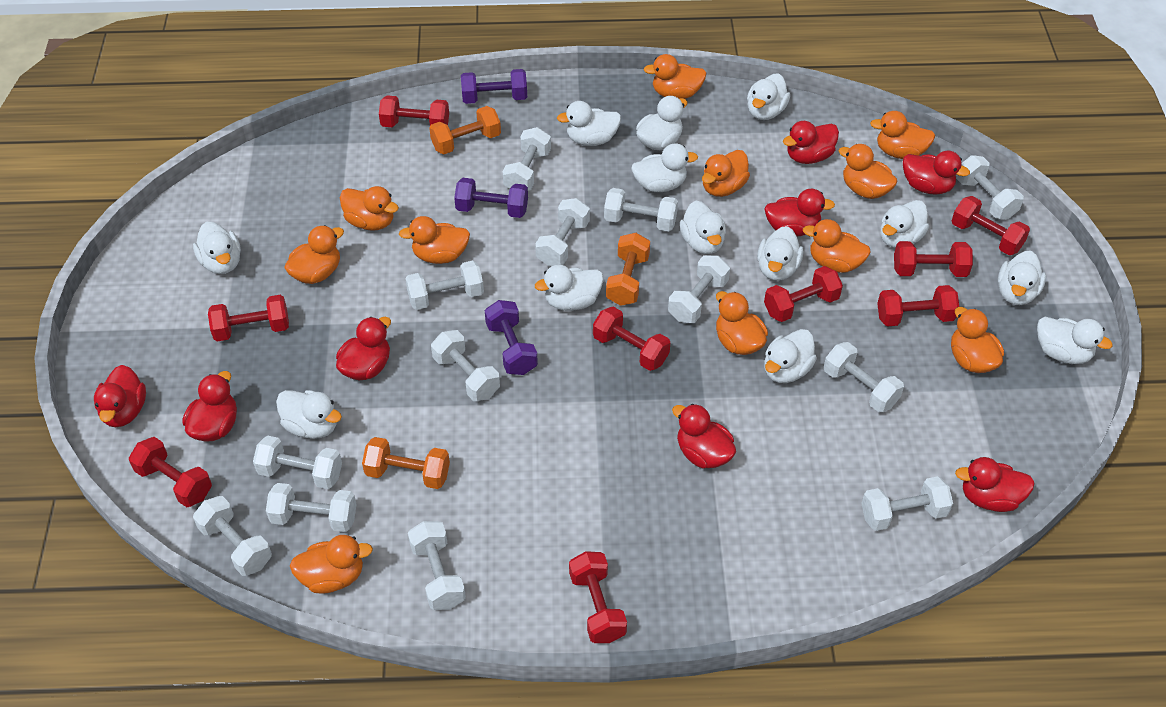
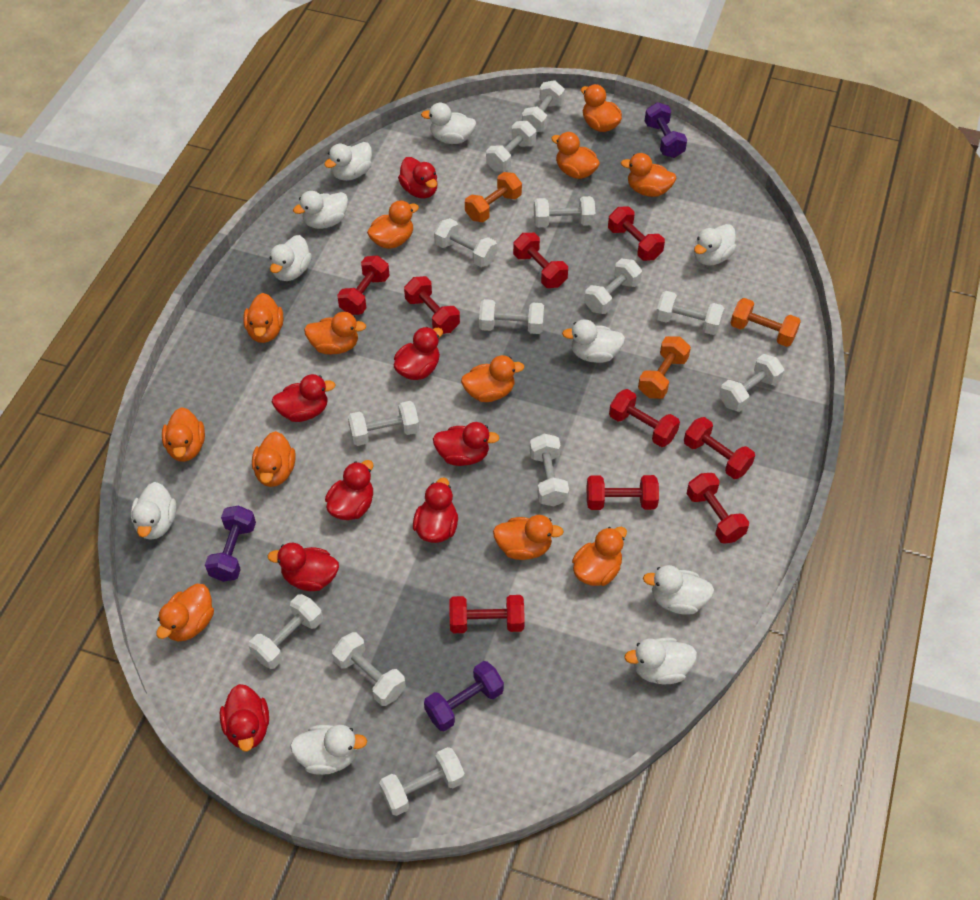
orange duck: 11 -> 12
white duck: 13 -> 10

